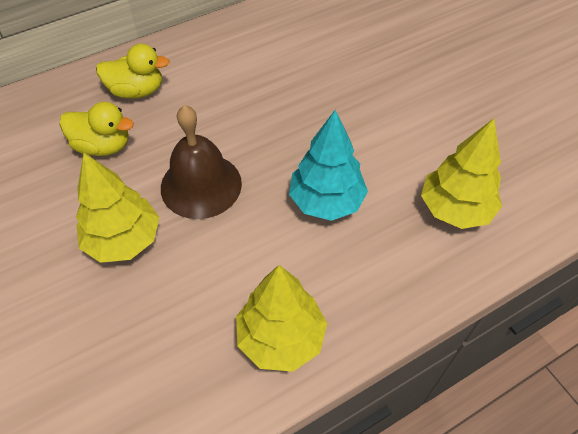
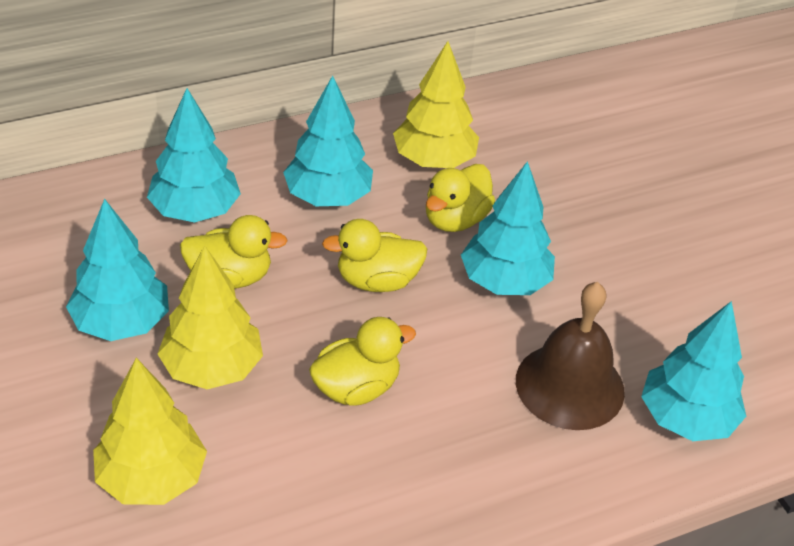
turquoise tree: 1 -> 5
yellow duck: 2 -> 4

